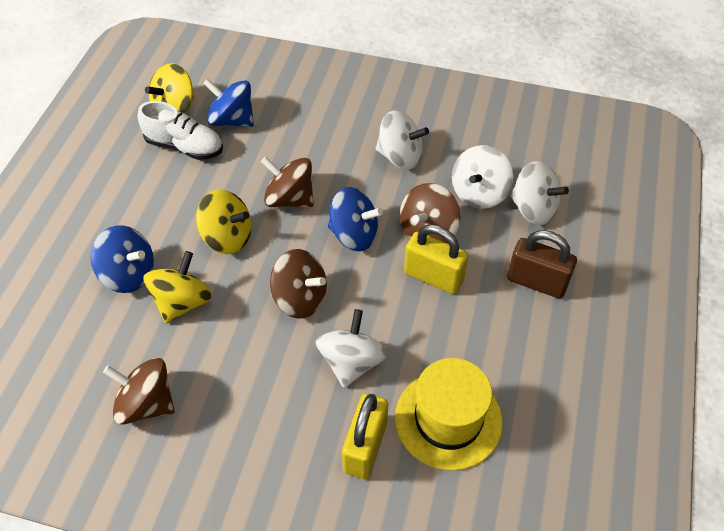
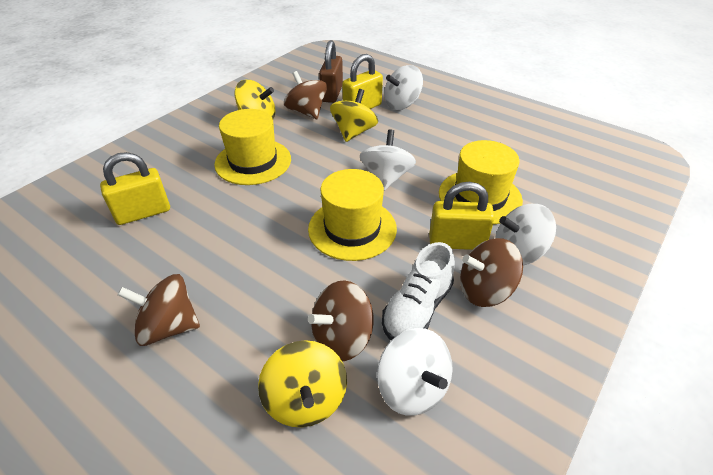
blue spinning top: 3 -> 0
yellow hat: 1 -> 3
yellow padlock: 2 -> 3

